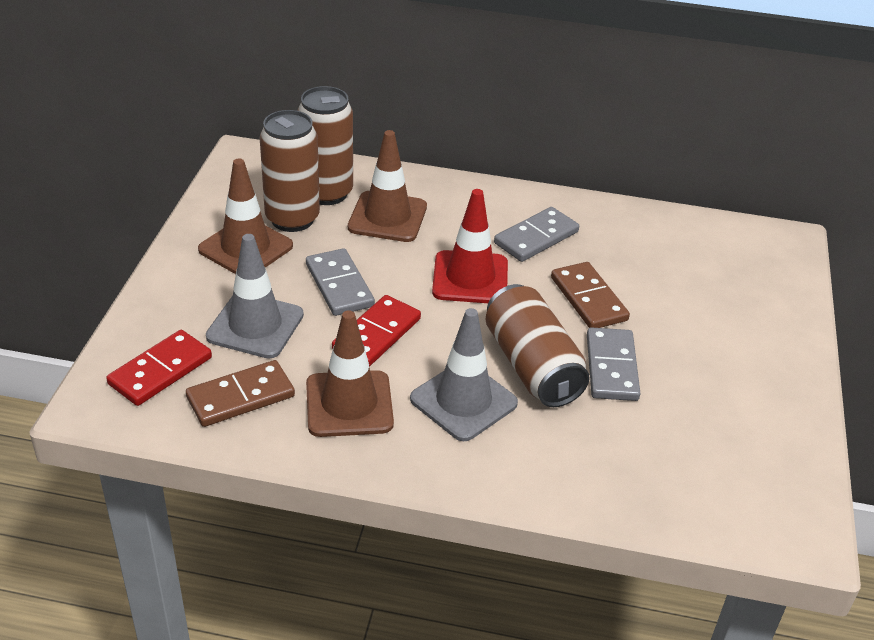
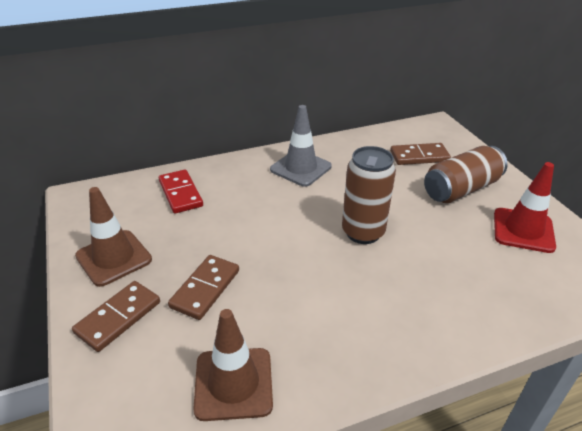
brown can: 3 -> 2
brown domino: 2 -> 3
brown traffic cone: 3 -> 2
grey domino: 3 -> 0
grey traffic cone: 2 -> 1
red domino: 2 -> 1

